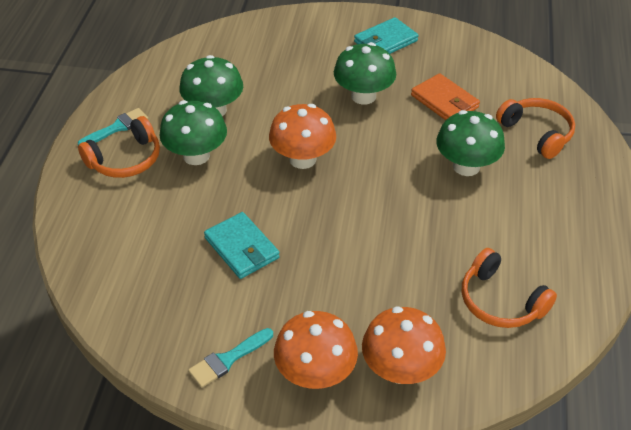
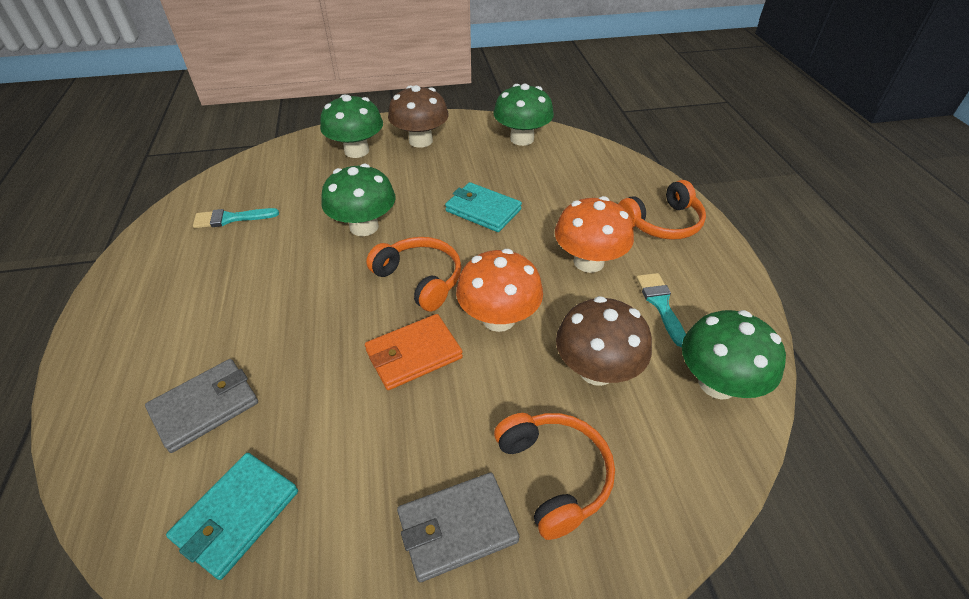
brown mushroom: 0 -> 2
grey wallet: 0 -> 2
orange mushroom: 3 -> 2

